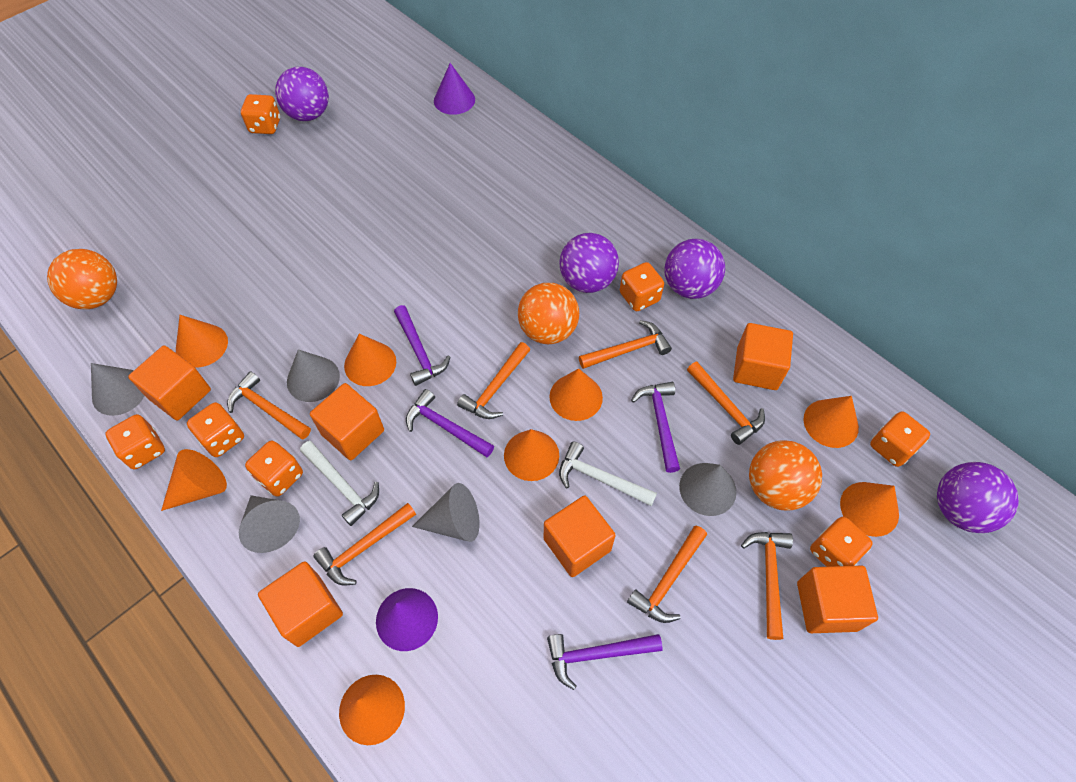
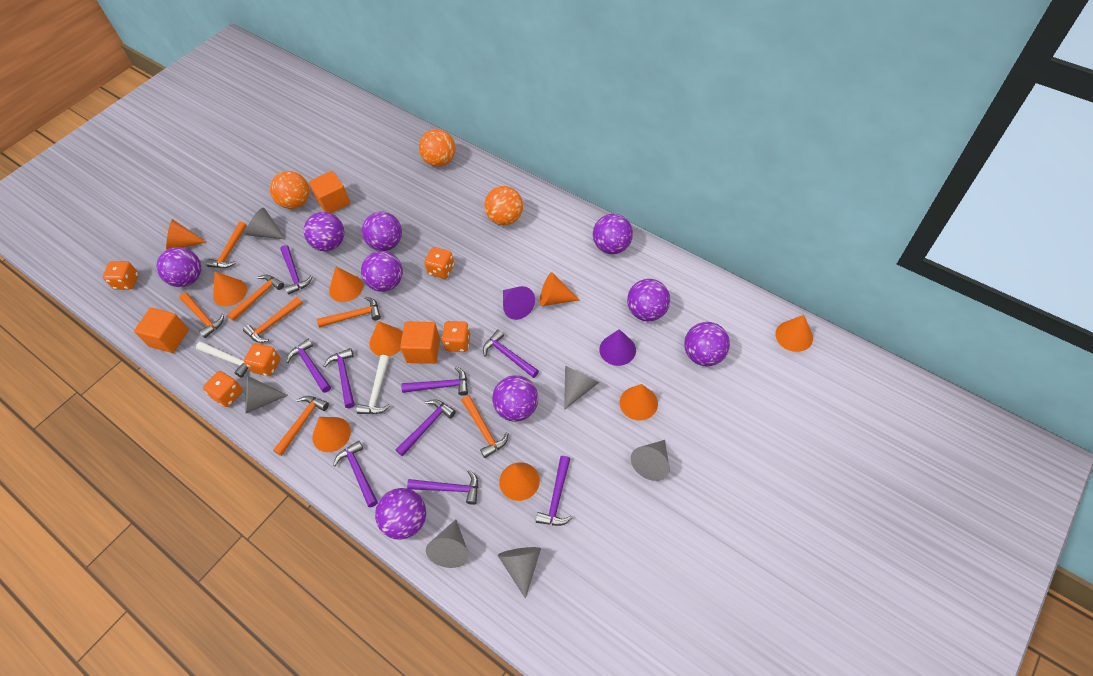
grey cone: 5 -> 6
orange cone: 8 -> 9
orange cube: 6 -> 3
orange dice: 7 -> 5
purple ball: 4 -> 9
purple hammer: 4 -> 9

